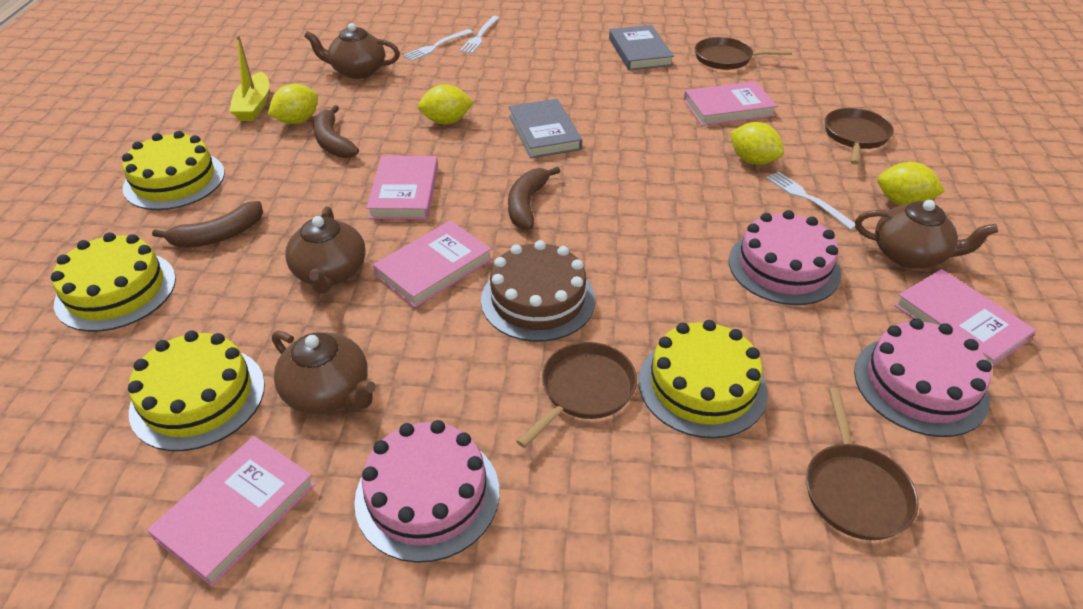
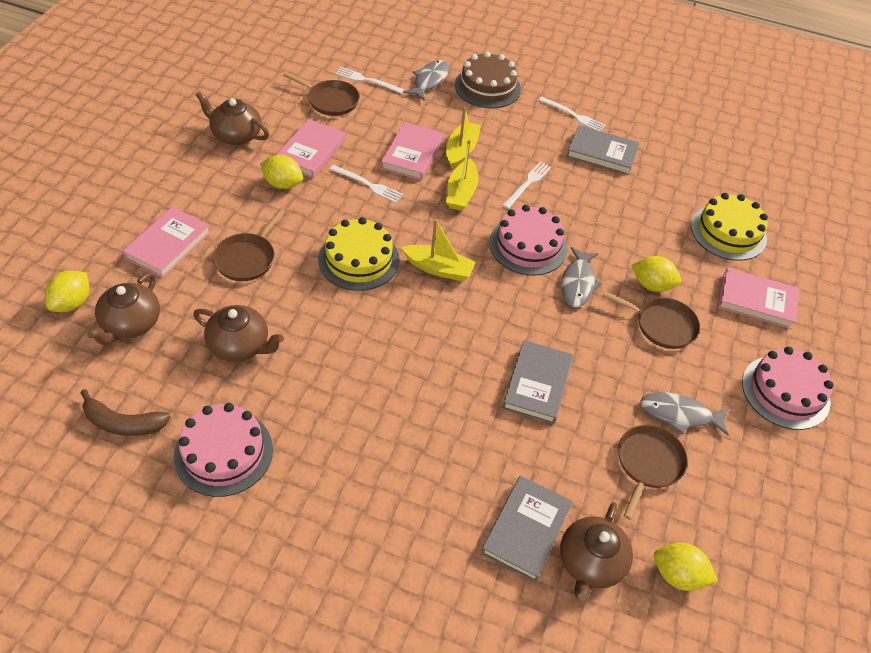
brown banana: 3 -> 1
grey book: 2 -> 3
grey fish: 0 -> 3
pink book: 5 -> 4
white fork: 3 -> 4
yellow boat: 1 -> 3
yellow cake: 4 -> 2

